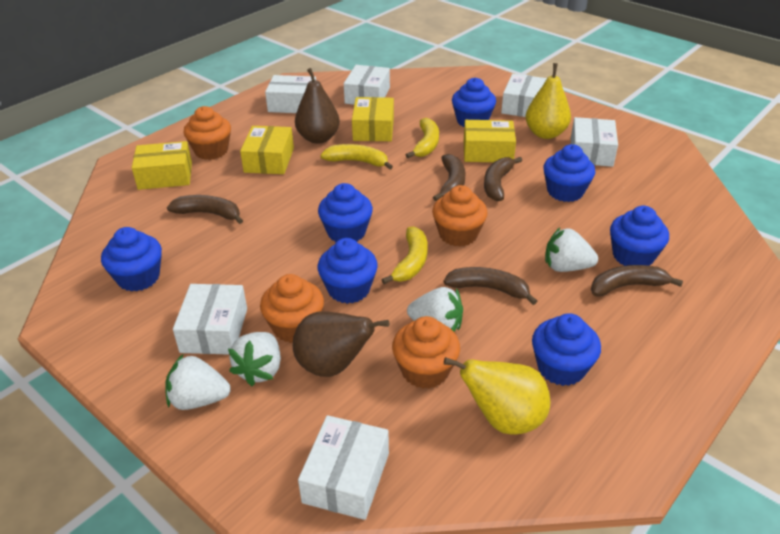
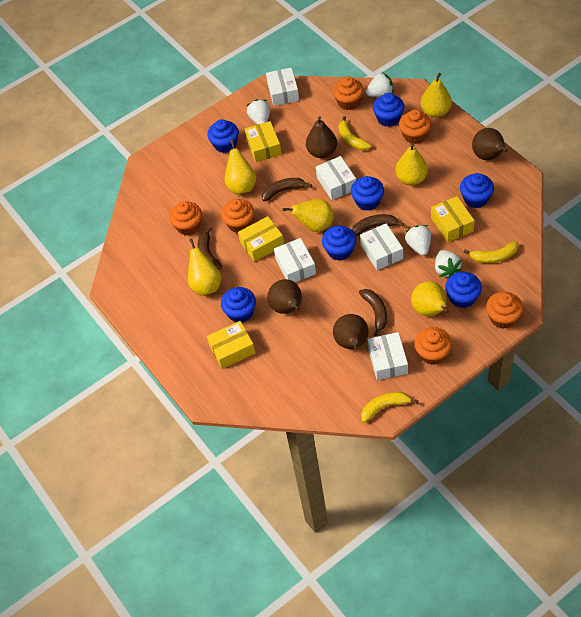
brown banana: 5 -> 4
brown pear: 2 -> 4
orange cupcake: 4 -> 6
white box: 6 -> 5
yellow pear: 2 -> 6

